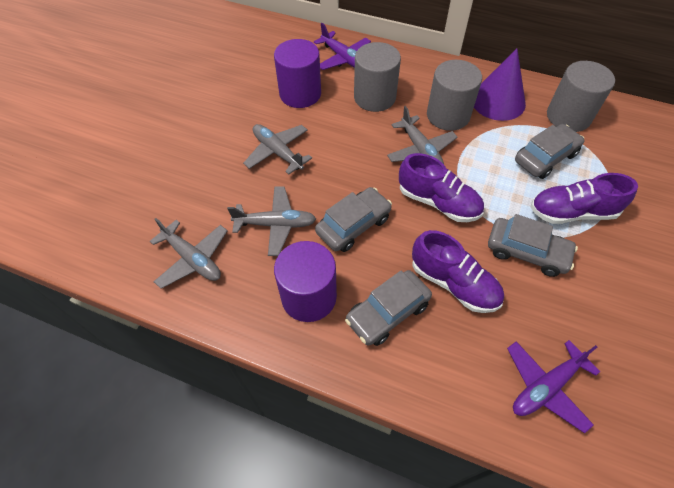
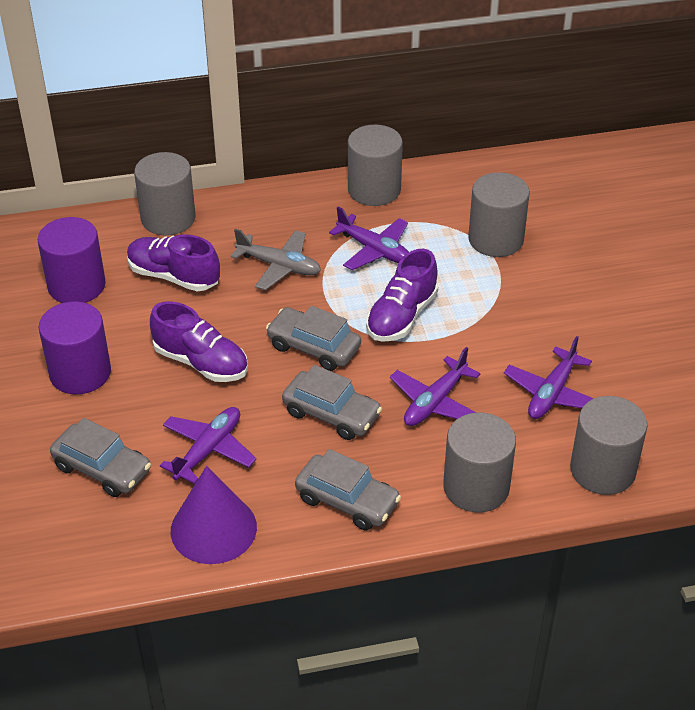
grey cylinder: 3 -> 5
grey plane: 4 -> 1
purple plane: 2 -> 4

